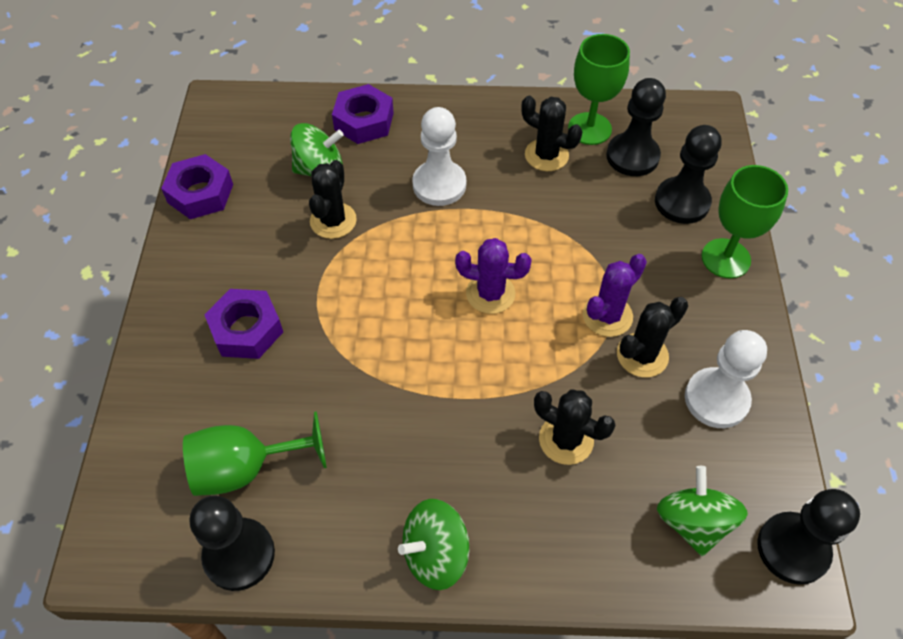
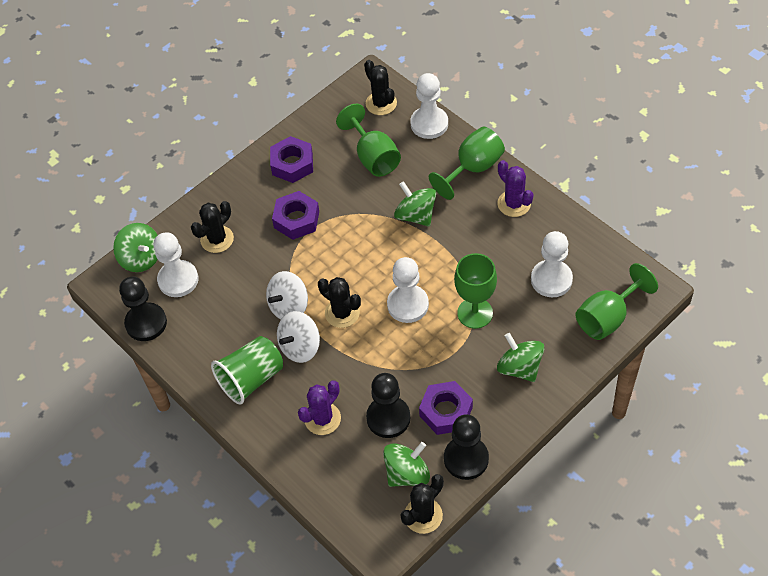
black pawn: 4 -> 3
green cup: 0 -> 1
green goblet: 3 -> 4
green spinning top: 3 -> 4
white pawn: 2 -> 4
white spinning top: 0 -> 2

